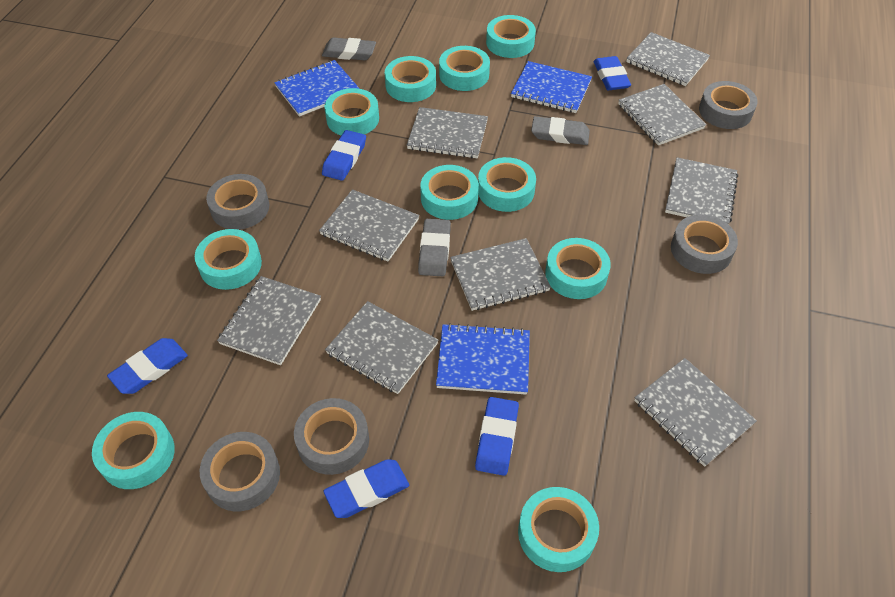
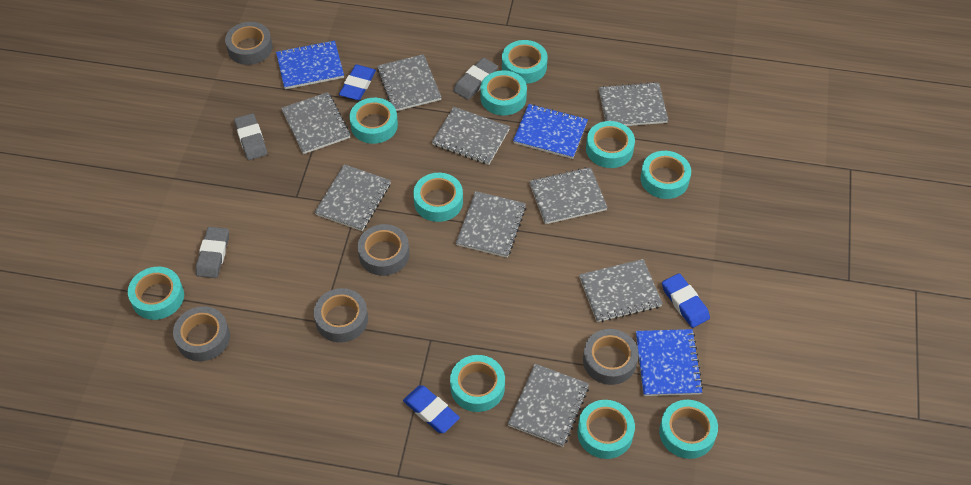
blue eraser: 5 -> 3

